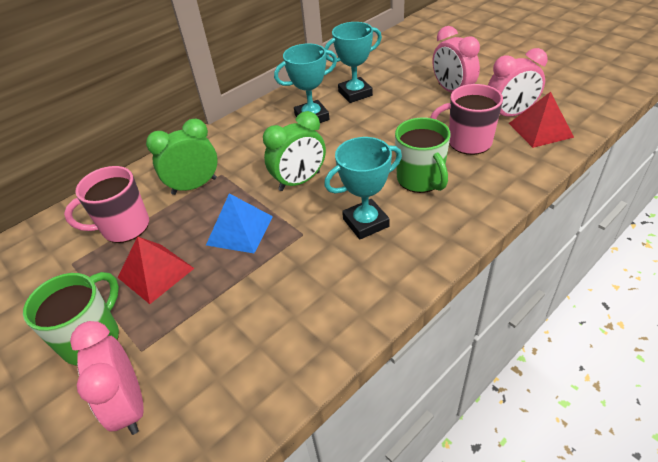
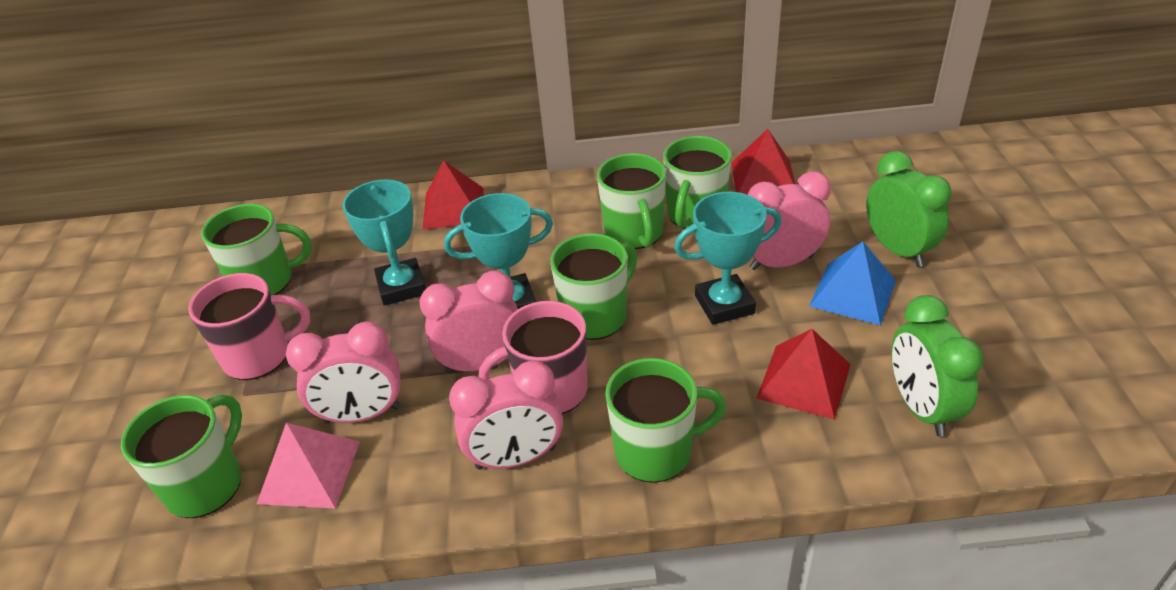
green mug: 2 -> 6
pink clock: 3 -> 4
pink pyramid: 0 -> 1
red pyramid: 2 -> 3

